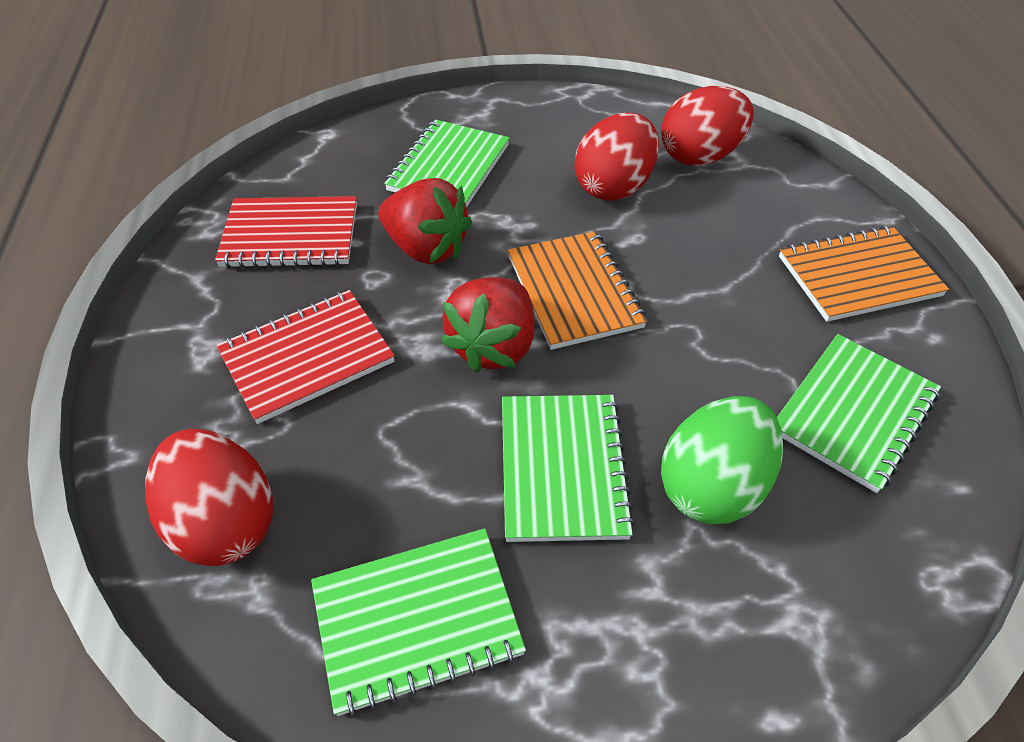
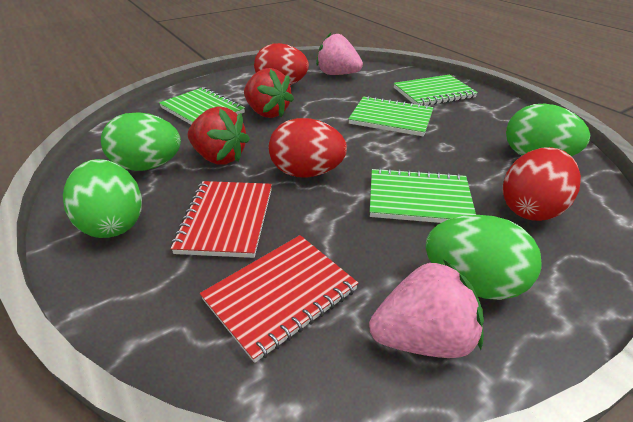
green egg: 1 -> 4
orange notebook: 2 -> 0
pink strawberry: 0 -> 2

